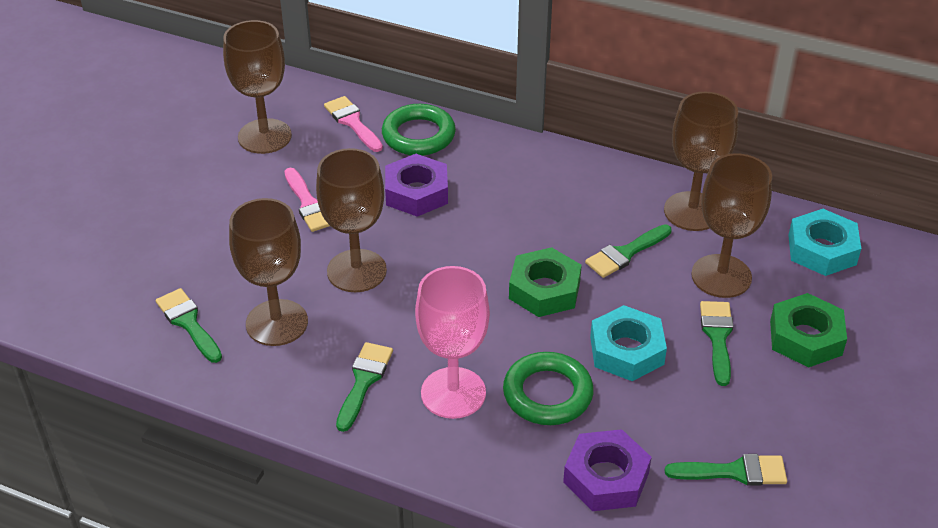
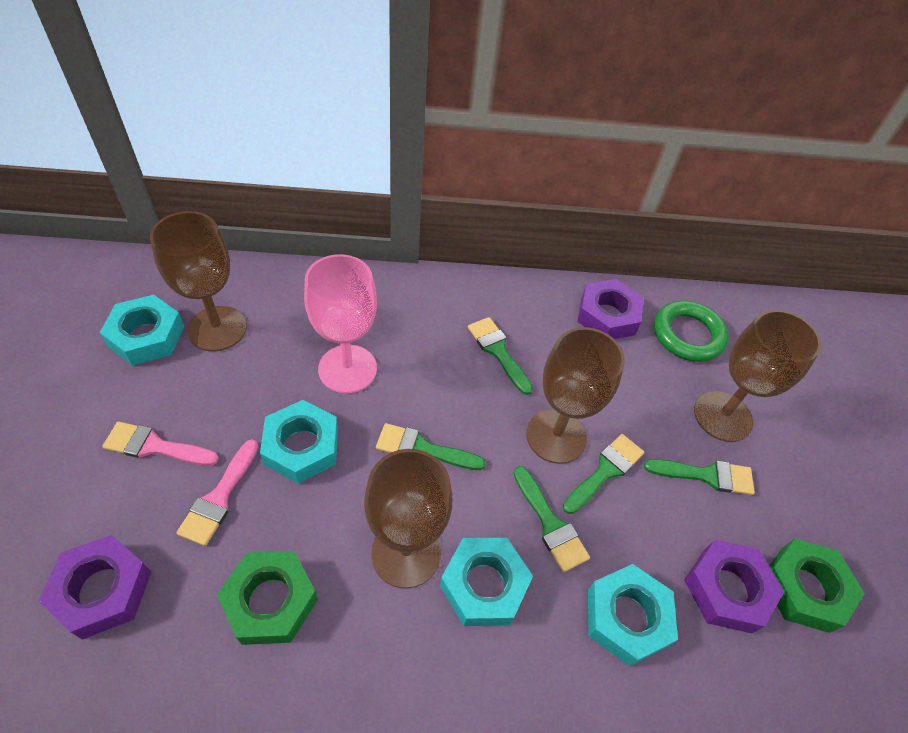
brown goblet: 5 -> 4
green ring: 2 -> 1
purple nut: 2 -> 3
turquoise nut: 2 -> 4

